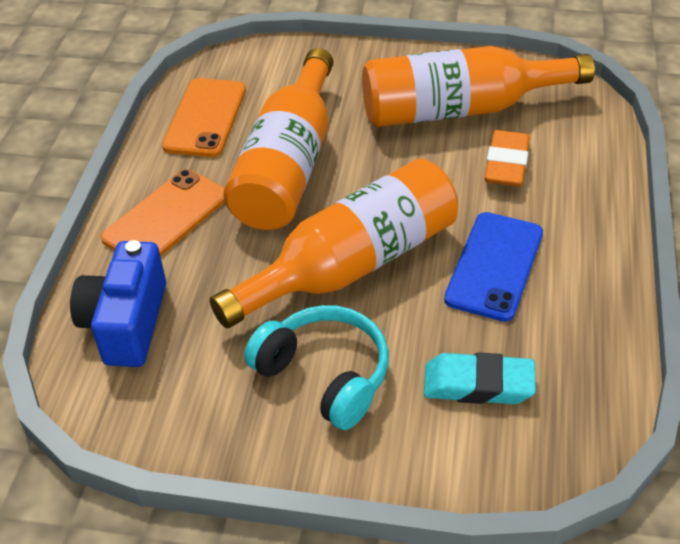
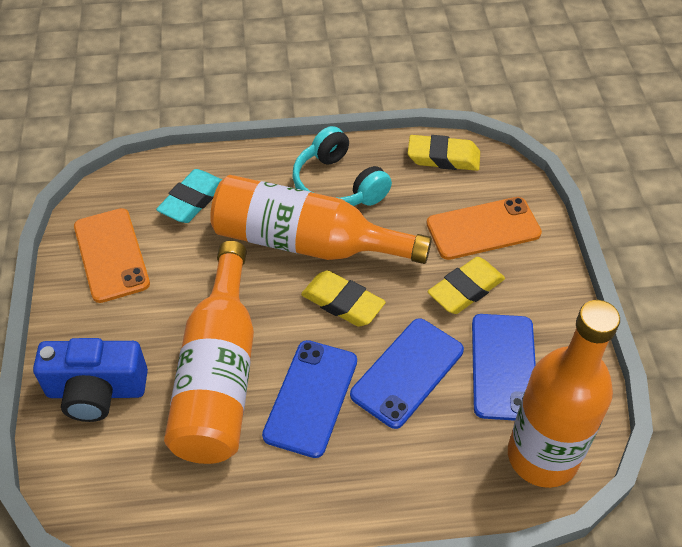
blue phone: 1 -> 3
orange eraser: 1 -> 0
yellow eraser: 0 -> 3

